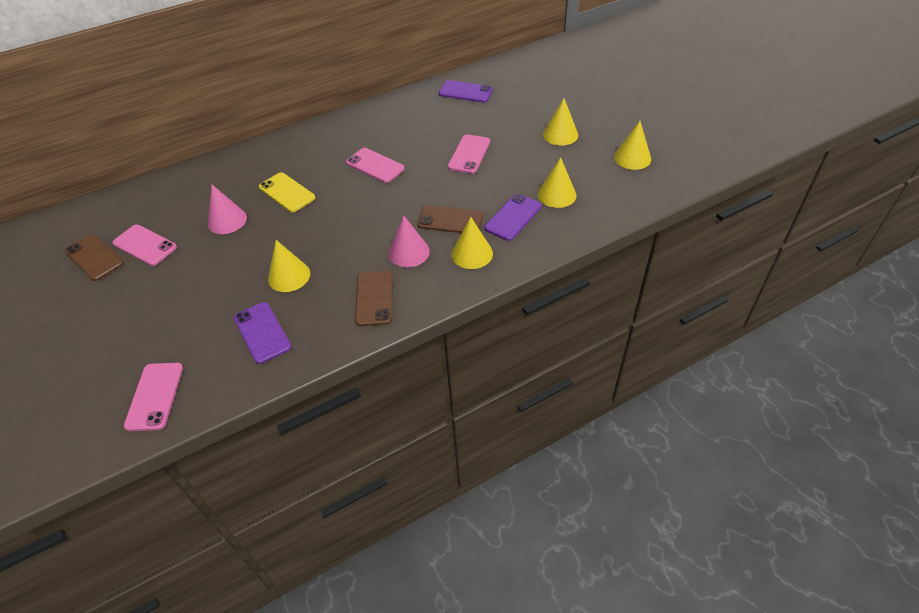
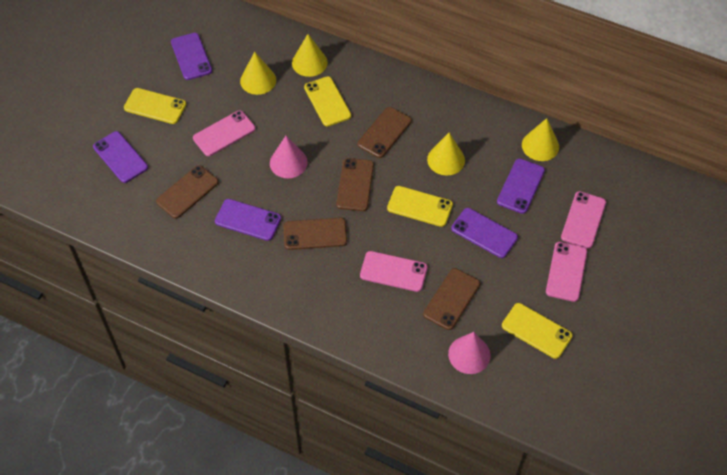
brown phone: 3 -> 5
purple phone: 3 -> 5
yellow cone: 5 -> 4
yellow phone: 1 -> 4

